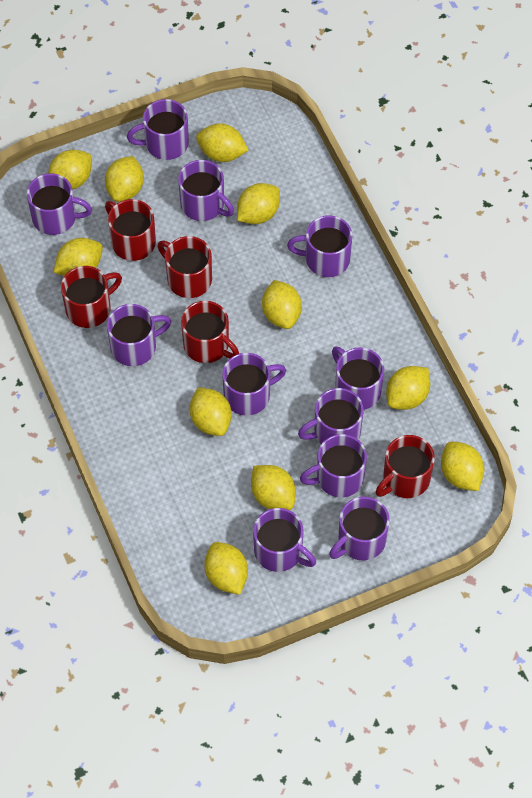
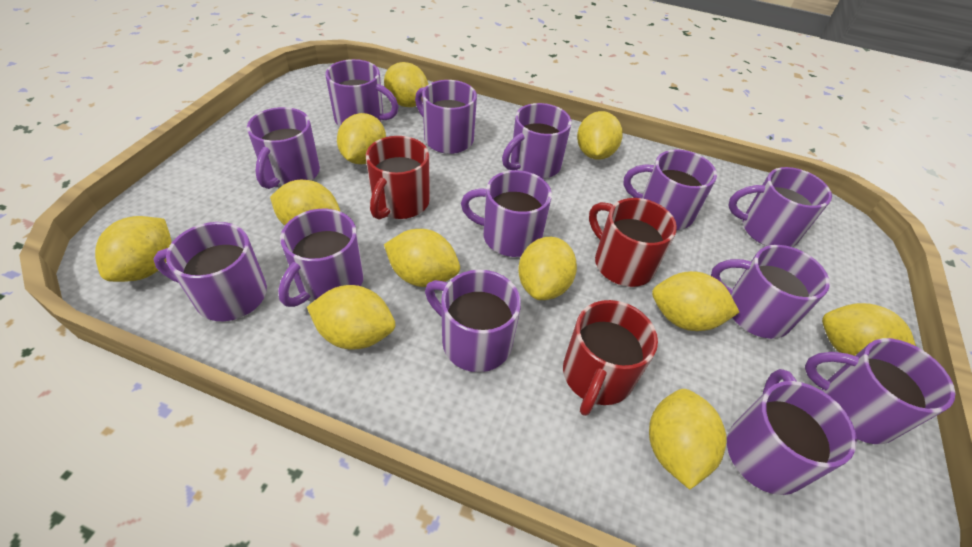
purple mug: 11 -> 13
red mug: 5 -> 3

